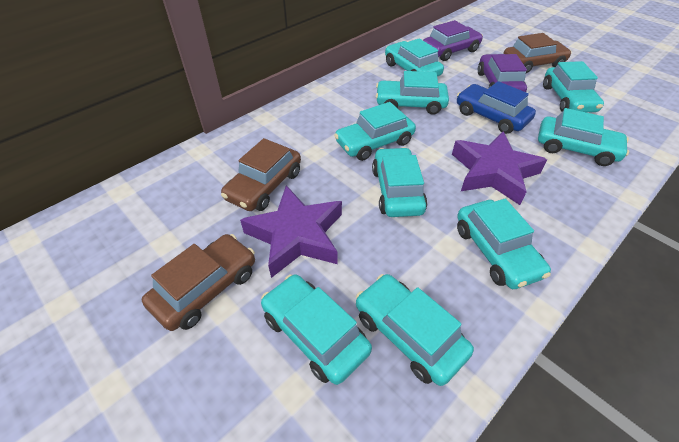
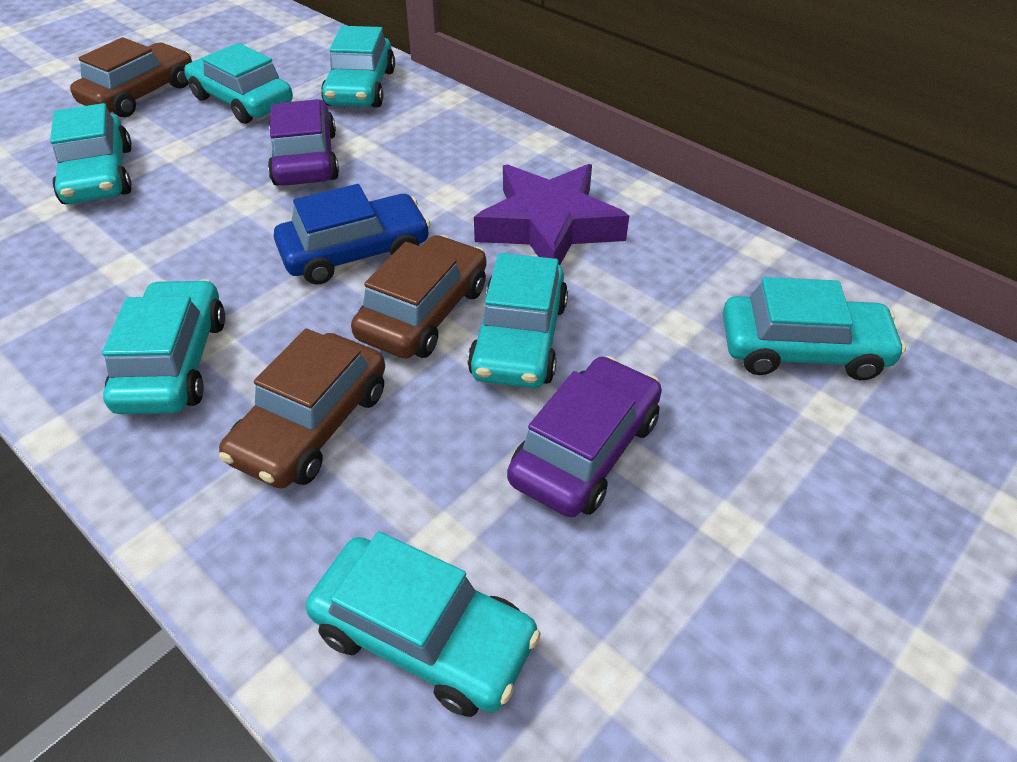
purple star: 2 -> 1
turquoise car: 9 -> 7

